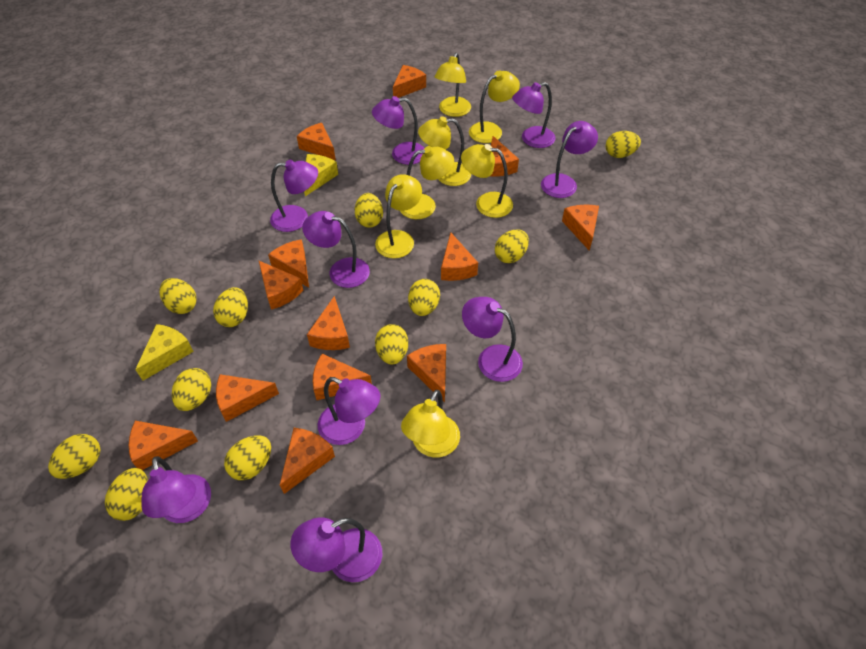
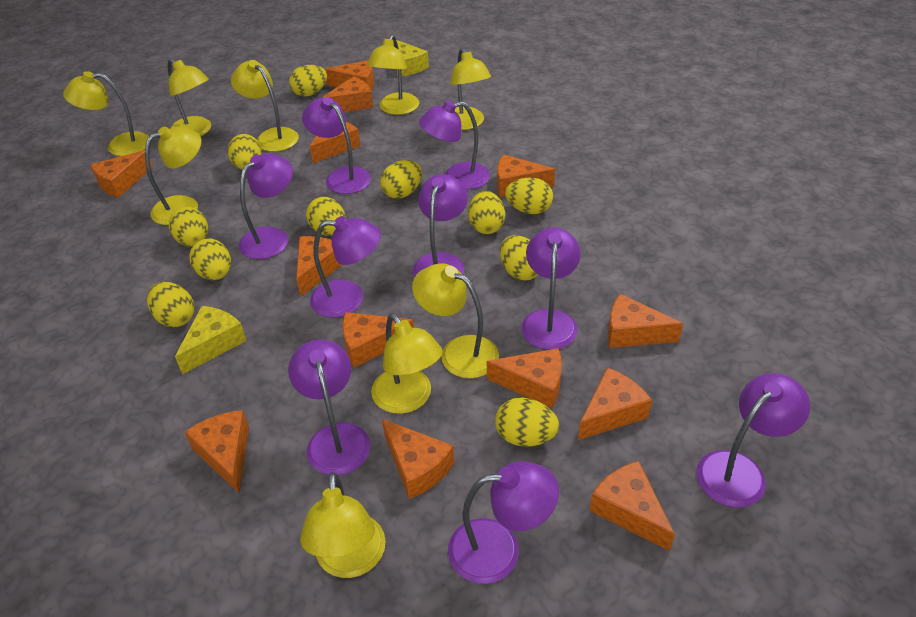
yellow lamp: 7 -> 9

